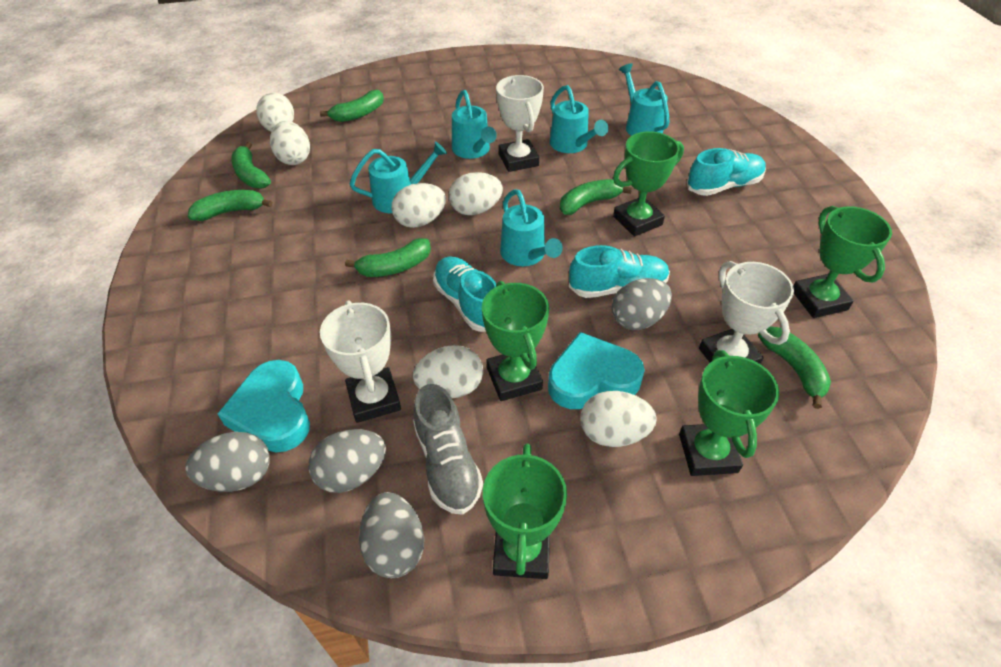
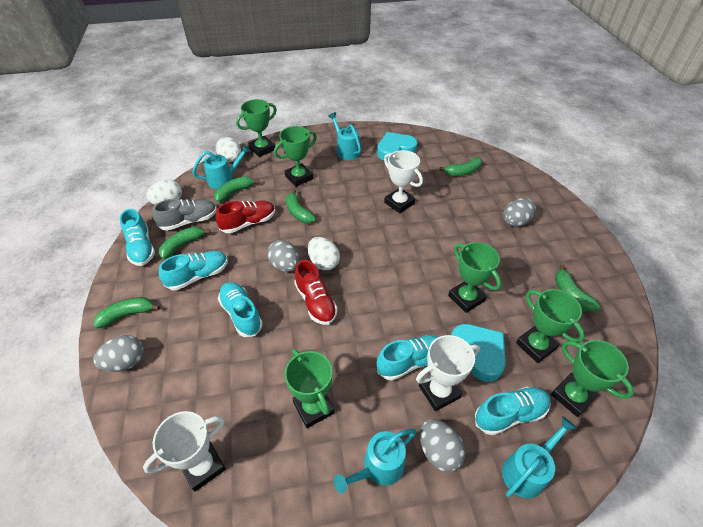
green trophy: 5 -> 6
red shoe: 0 -> 2
turquoise shoe: 3 -> 5
turquoise watering can: 5 -> 4
white egg: 6 -> 3

